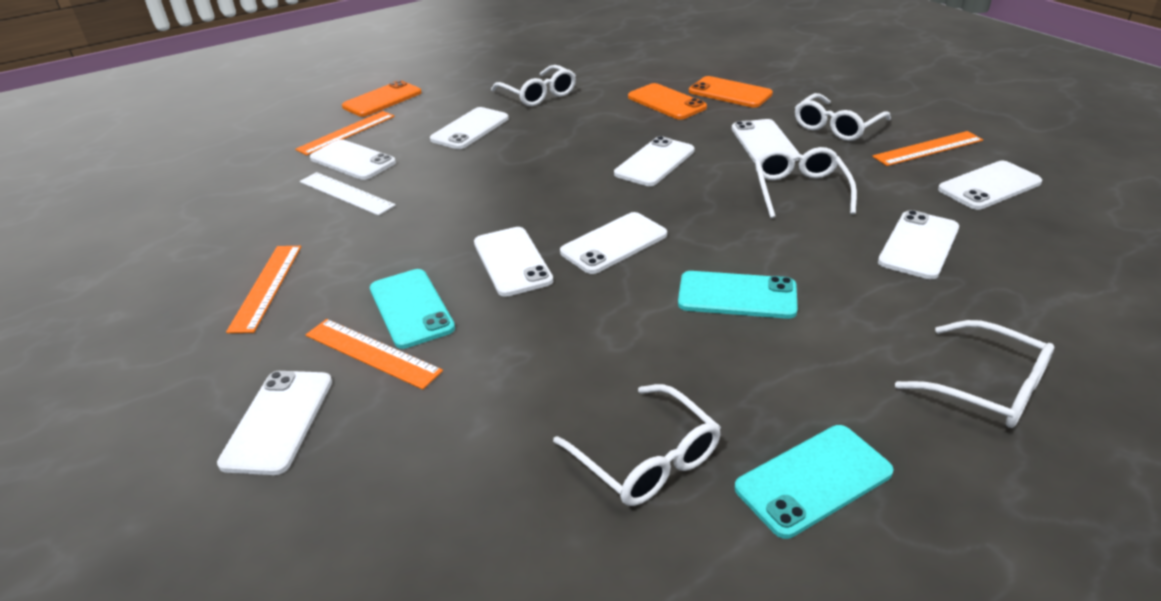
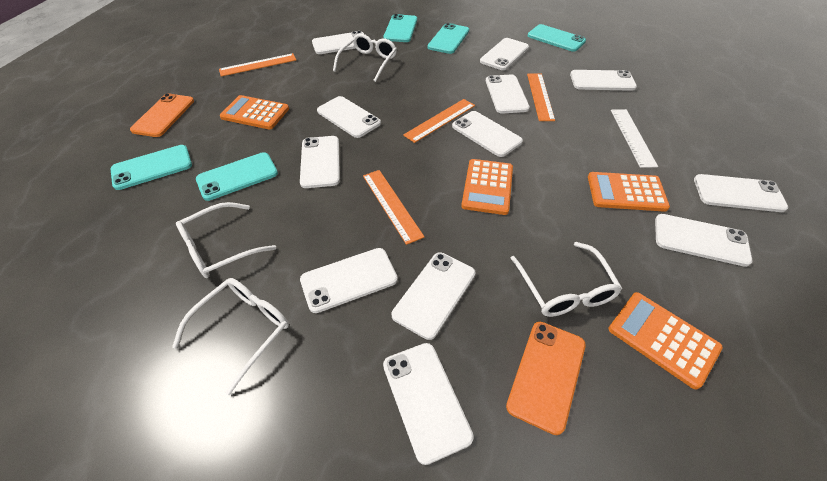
orange calculator: 0 -> 4
orange phone: 3 -> 2
turquoise phone: 3 -> 5
white glasses: 5 -> 4
white phone: 9 -> 12

